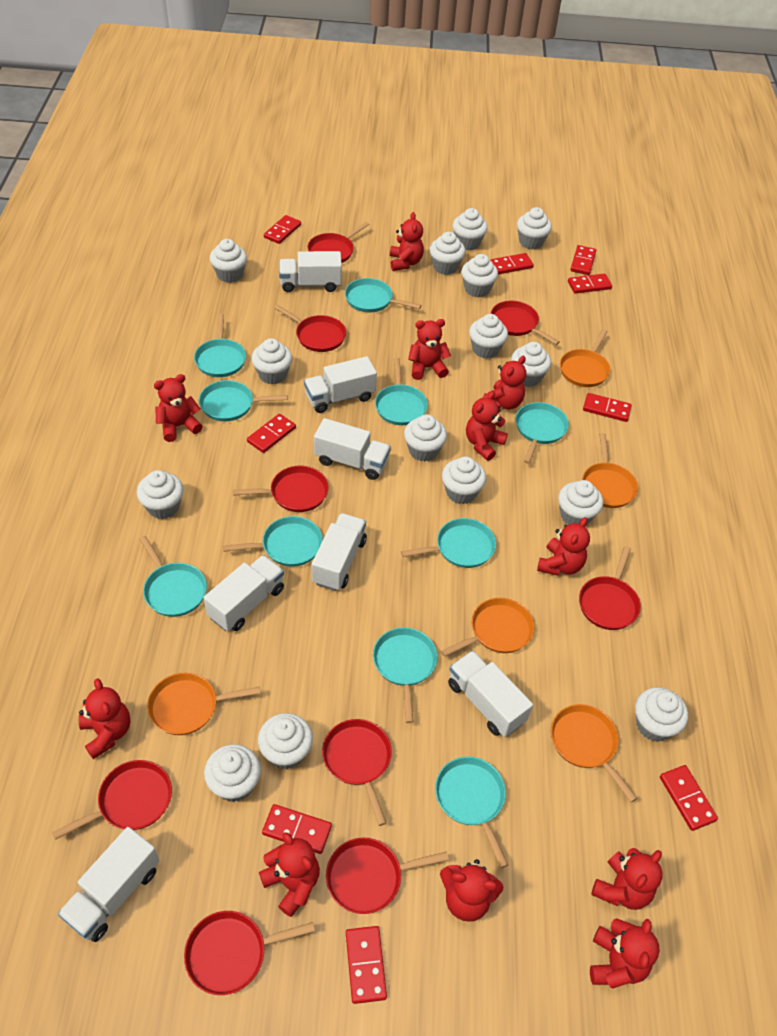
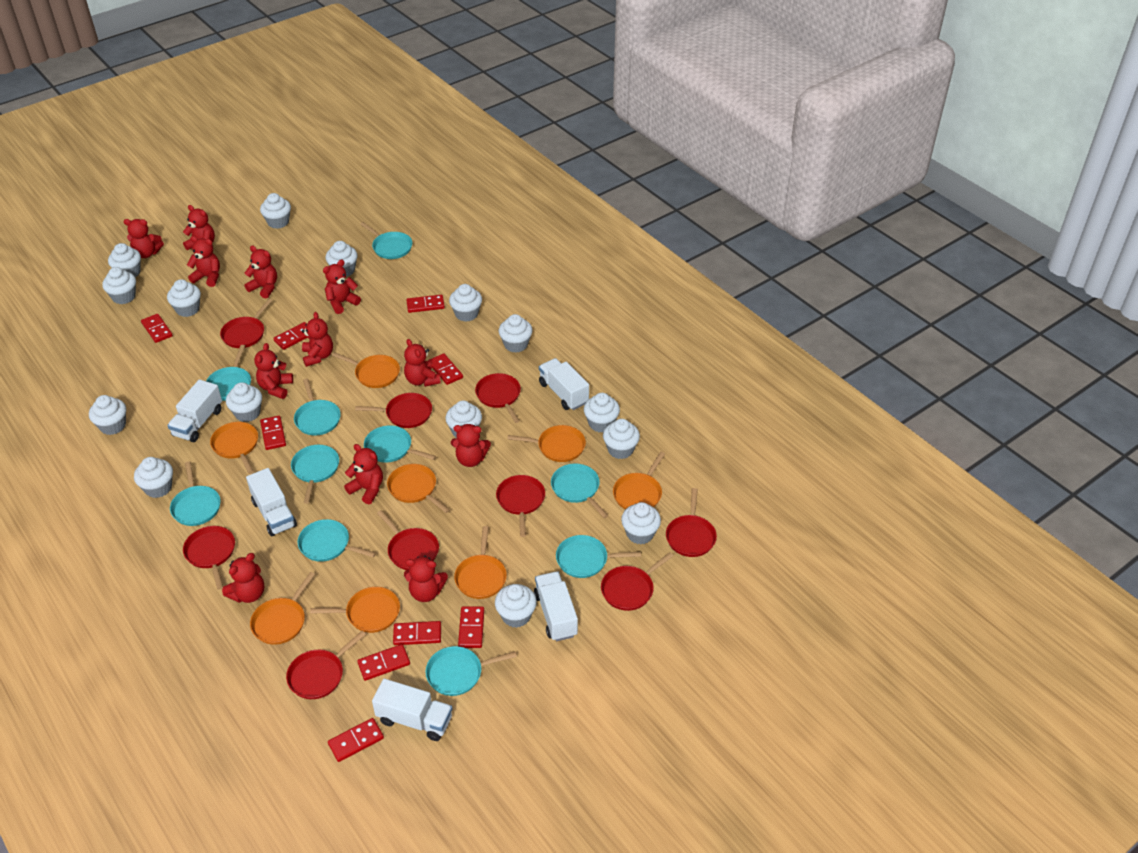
orange pan: 5 -> 8
red teddy bear: 11 -> 12
white truck: 7 -> 5

